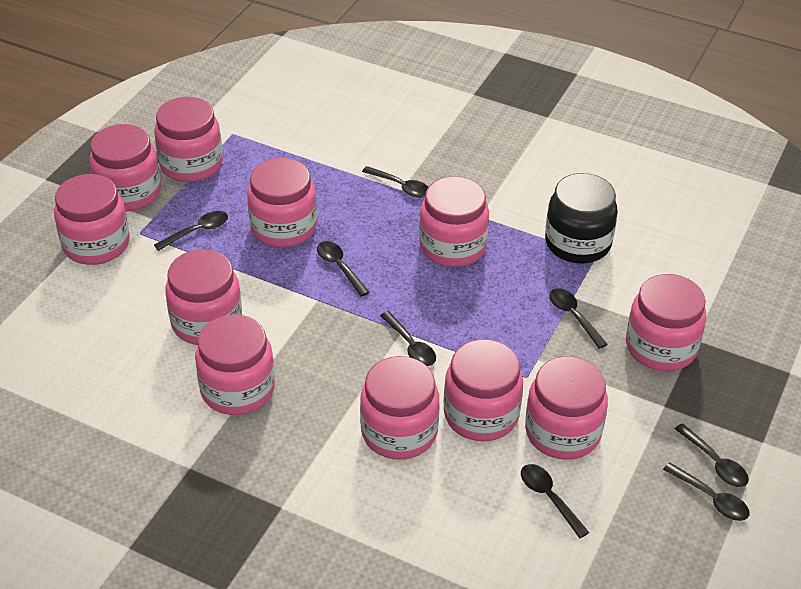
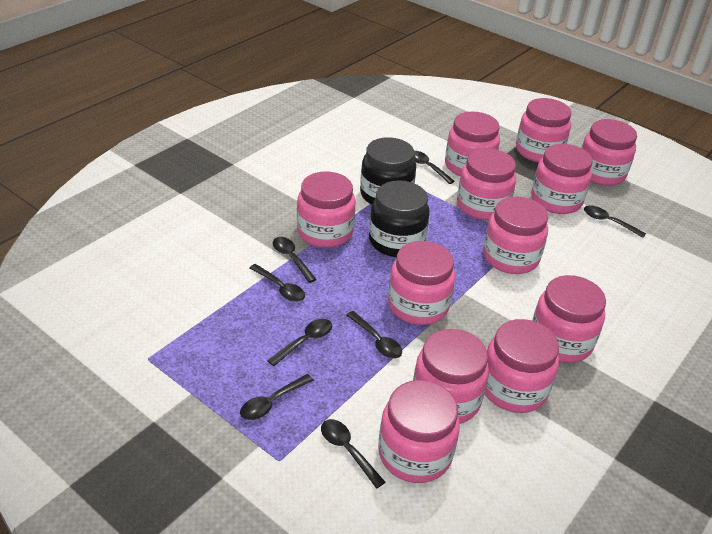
black jar: 1 -> 2
pink jar: 11 -> 12

